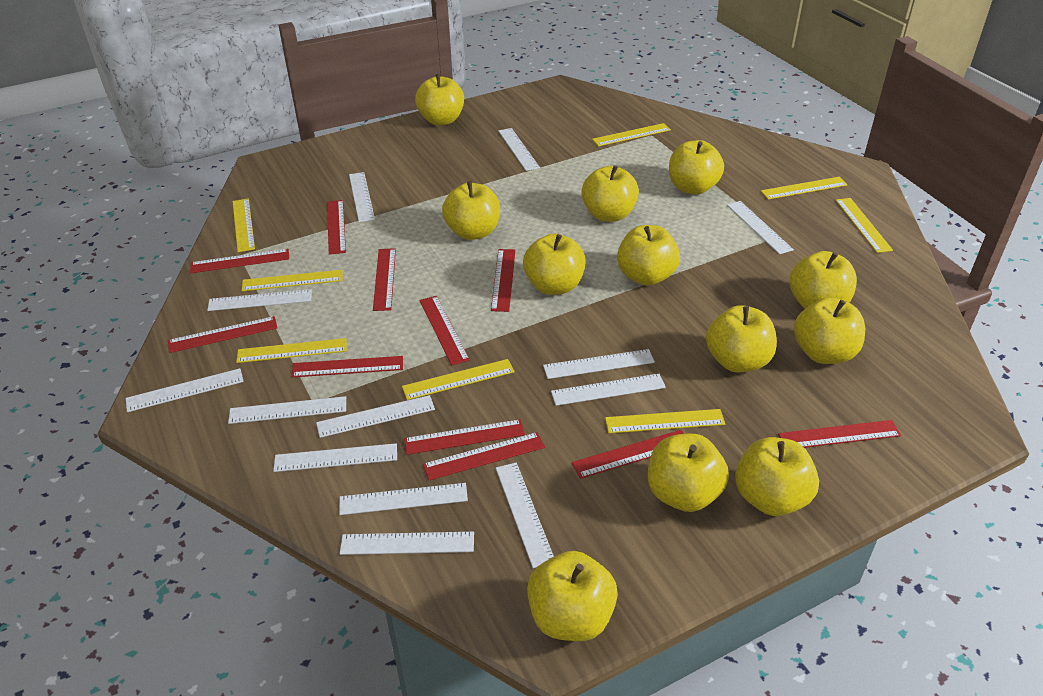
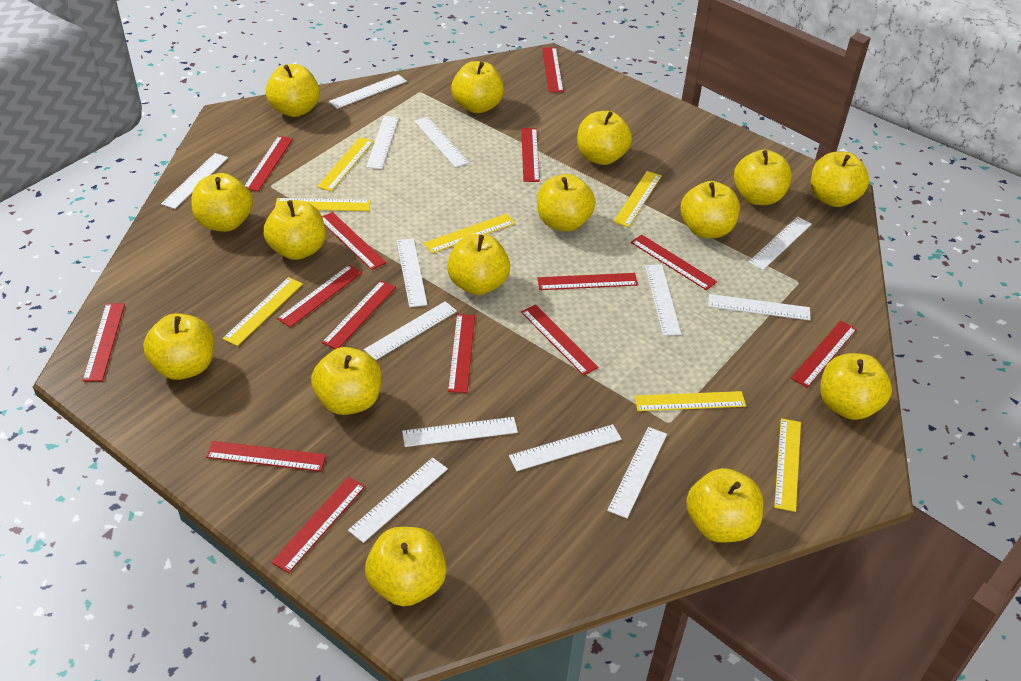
red ruler: 11 -> 14
yellow apple: 12 -> 15
yellow ruler: 8 -> 7

